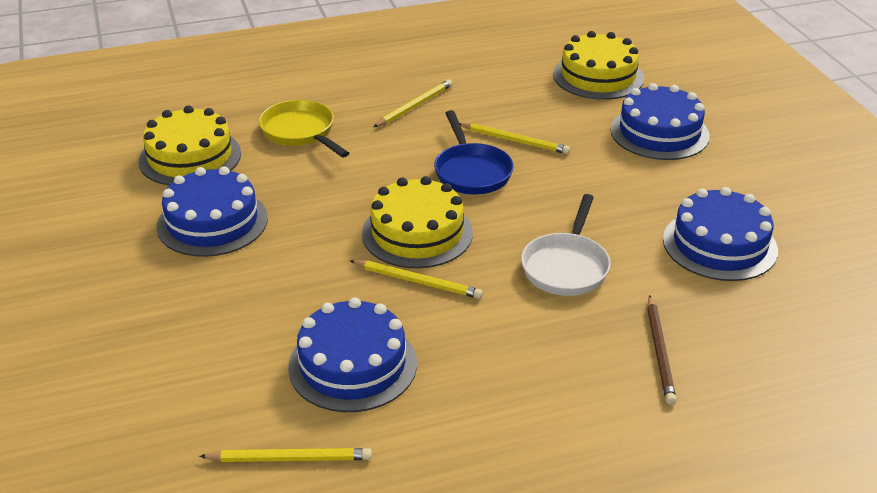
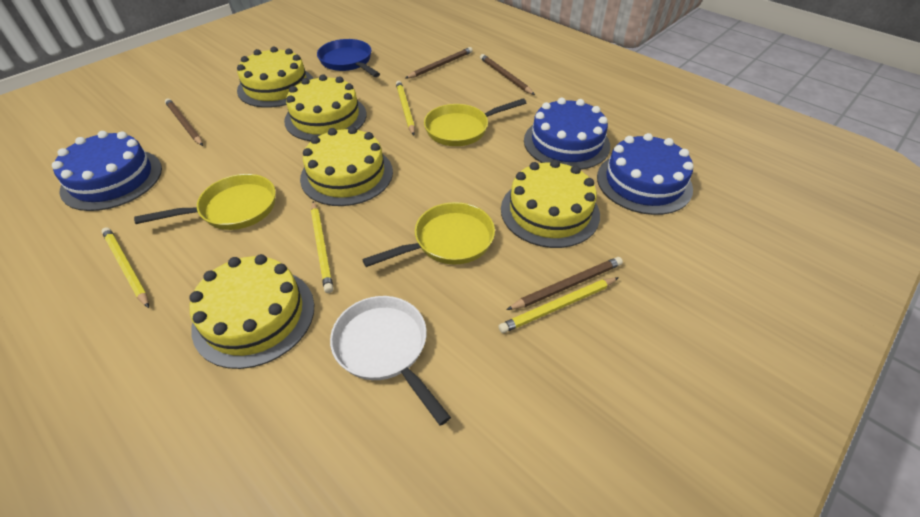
blue cake: 4 -> 3
brown pencil: 1 -> 4
yellow cake: 3 -> 5
yellow pan: 1 -> 3

